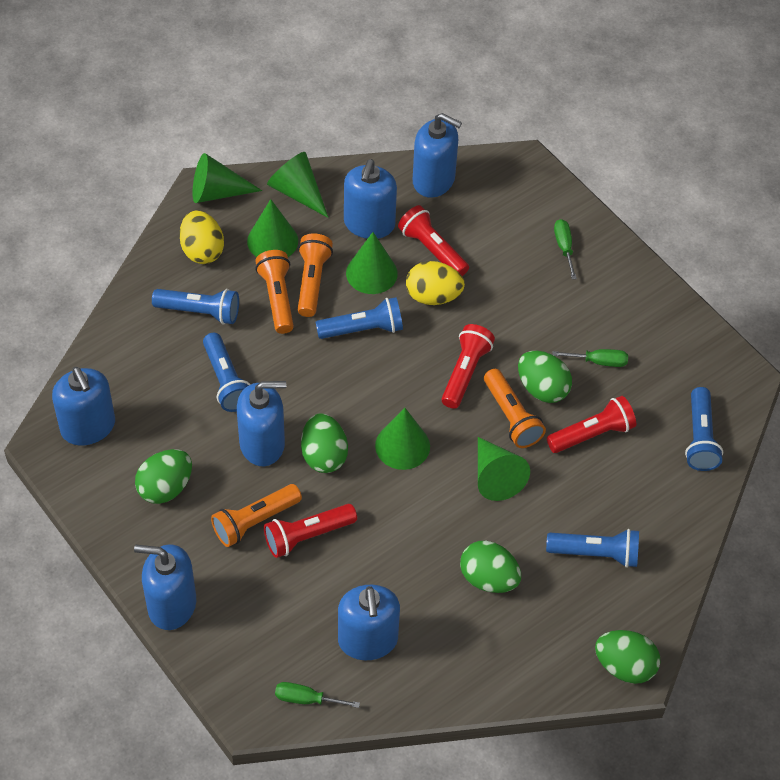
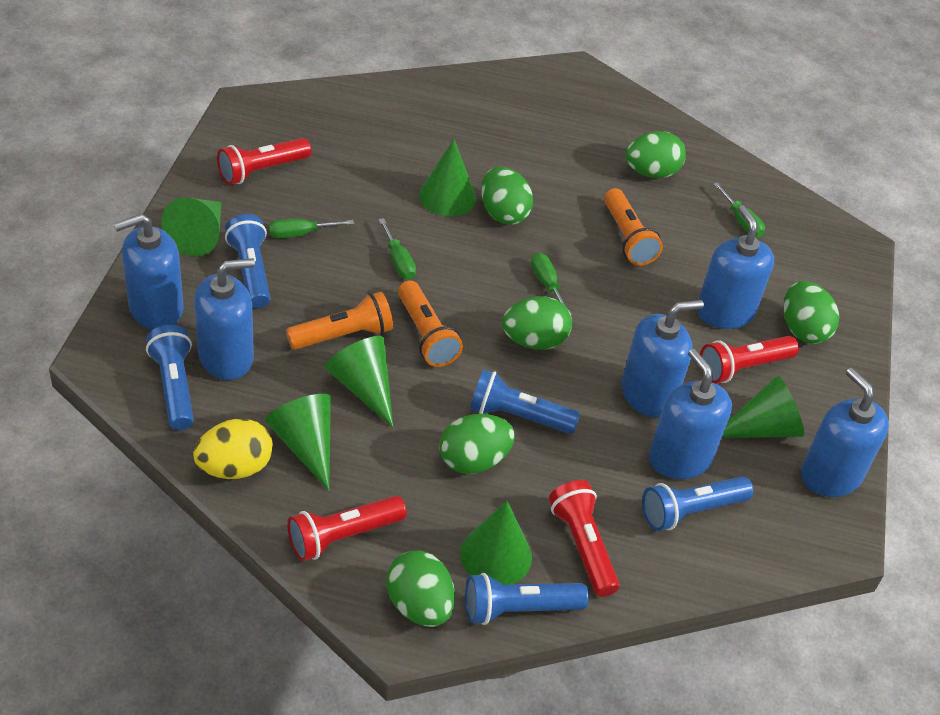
green egg: 5 -> 6
green screwdriver: 3 -> 4
orange flashlight: 4 -> 3
yellow egg: 2 -> 1

